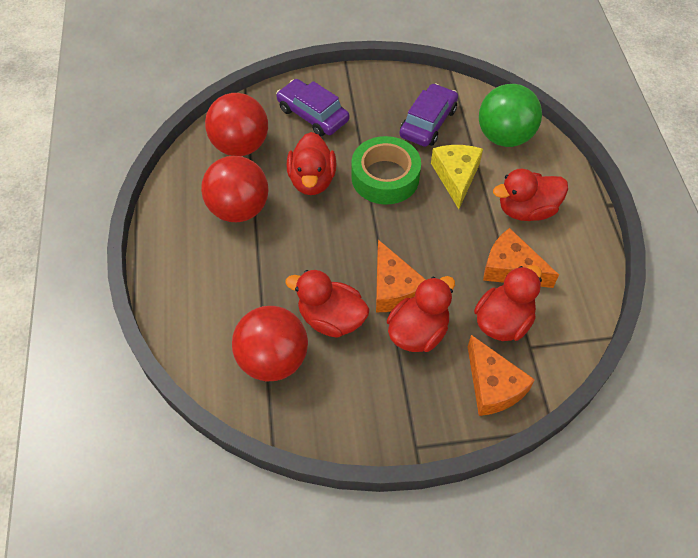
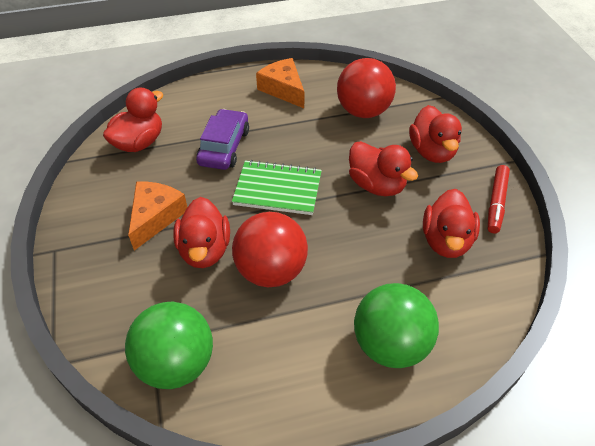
green ball: 1 -> 2
green notebook: 0 -> 1
green tape: 1 -> 0
orange cheese: 3 -> 2
purple car: 2 -> 1
red ball: 3 -> 2
red marker: 0 -> 1
yellow cheese: 1 -> 0

